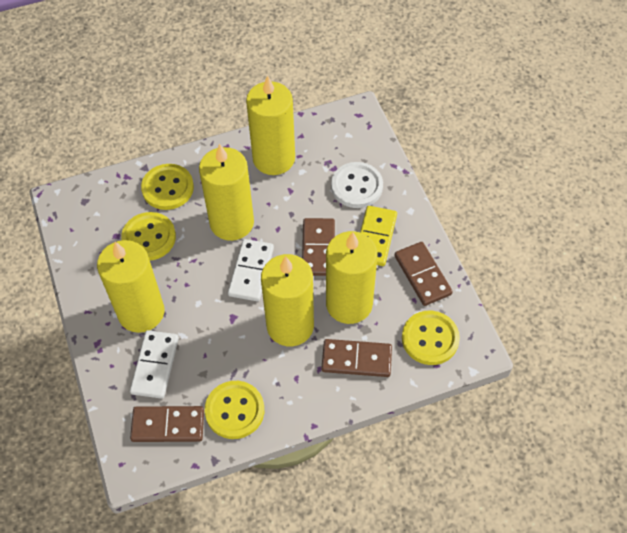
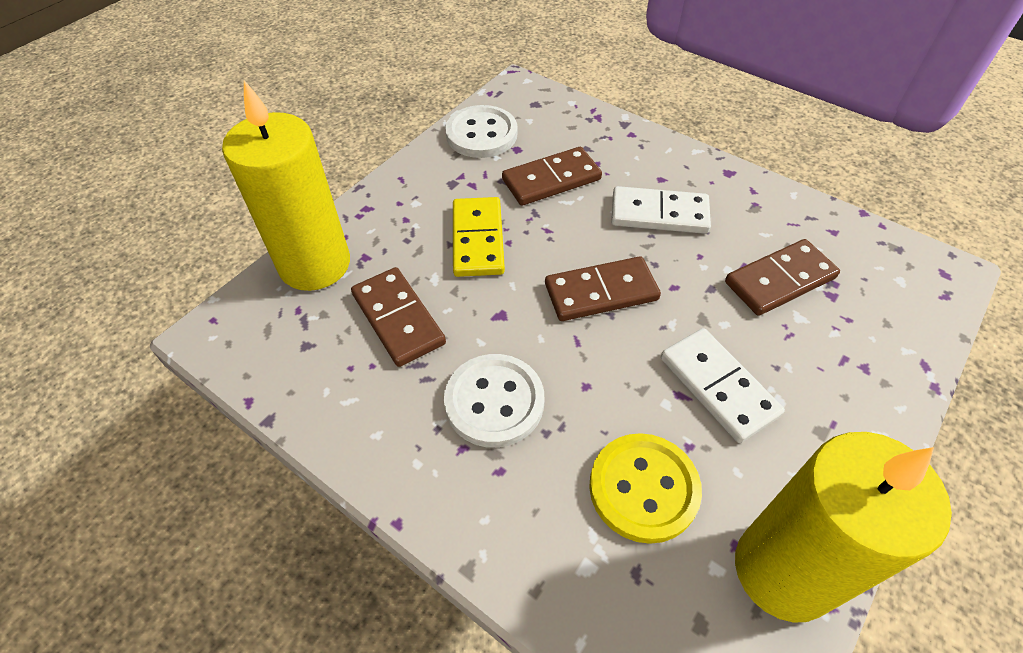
white button: 1 -> 2
yellow button: 4 -> 1
yellow candle: 5 -> 2

